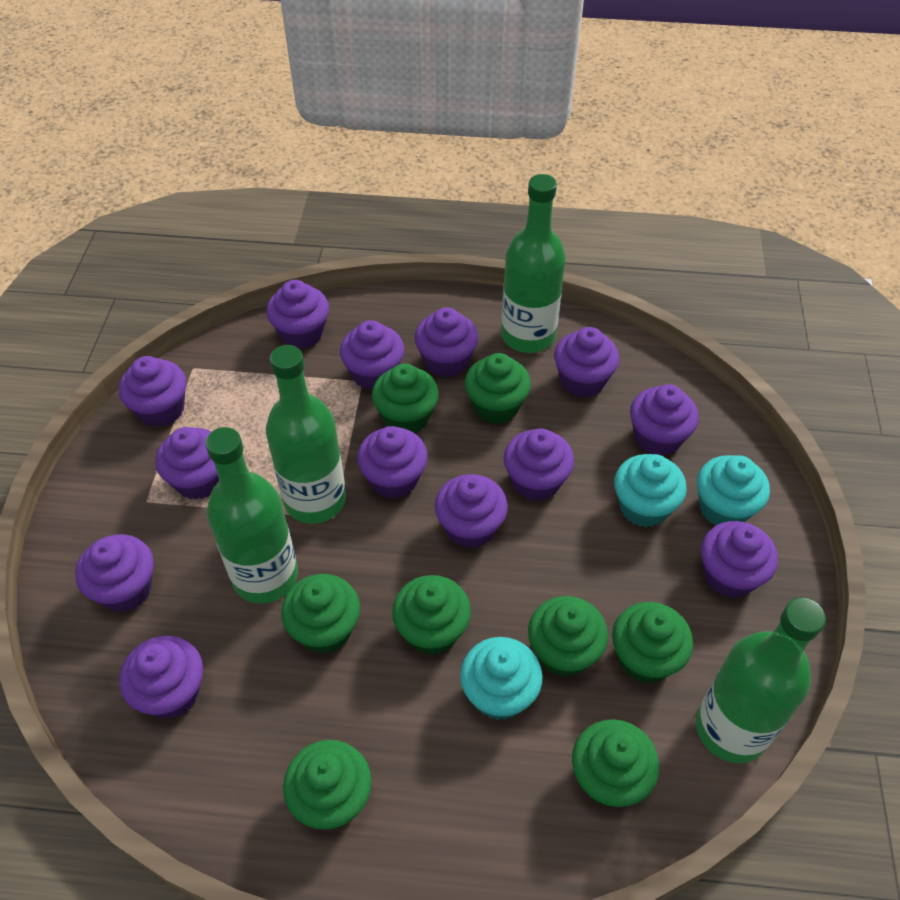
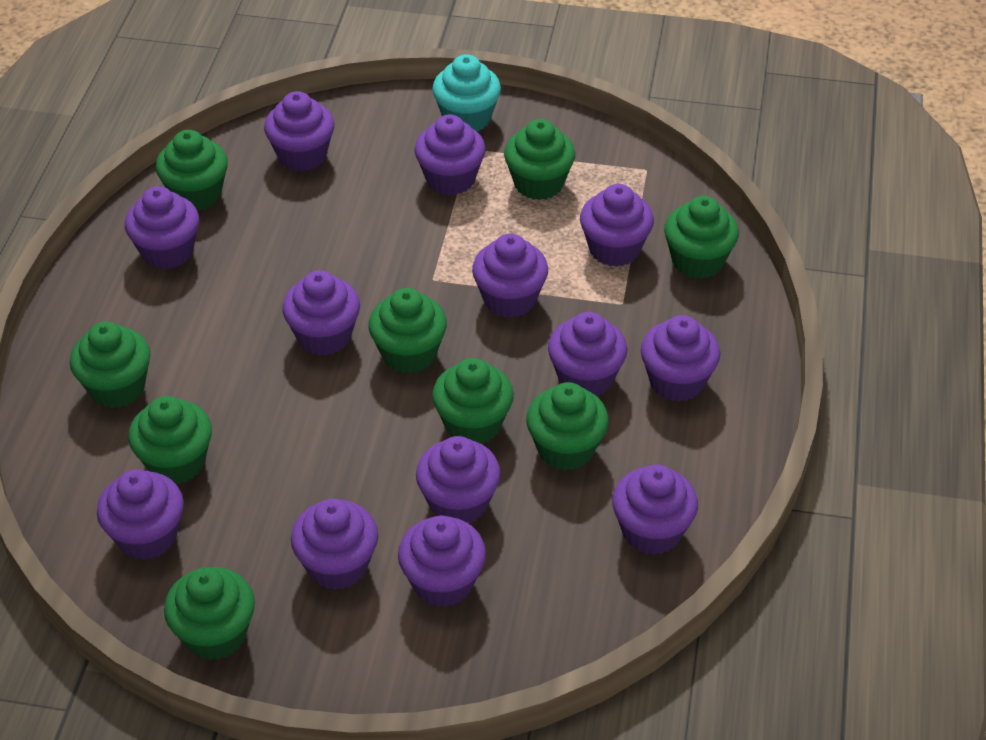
green bottle: 4 -> 0
green cupcake: 8 -> 9
turquoise cupcake: 3 -> 1

